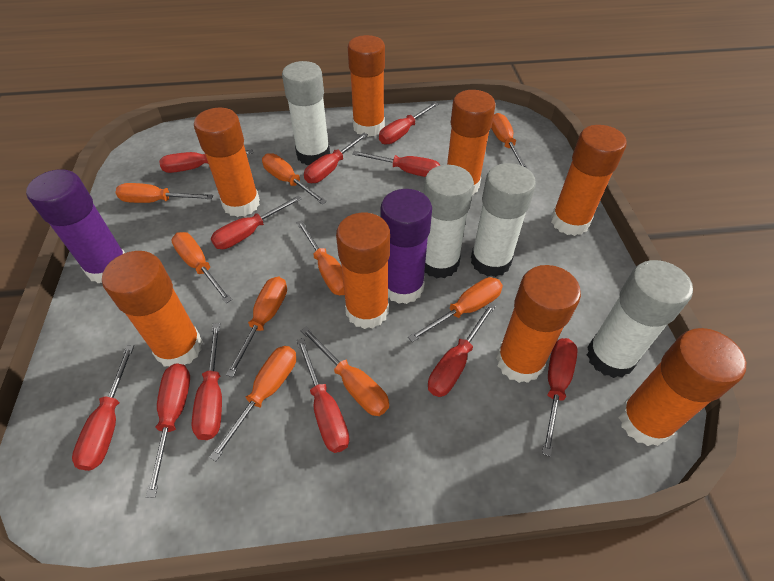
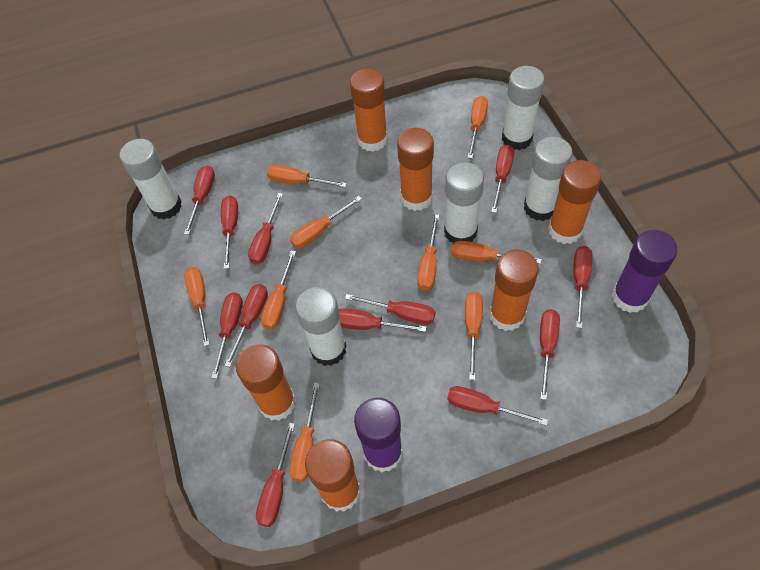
orange glue stick: 8 -> 6
red screwdriver: 11 -> 12
white glue stick: 4 -> 5

